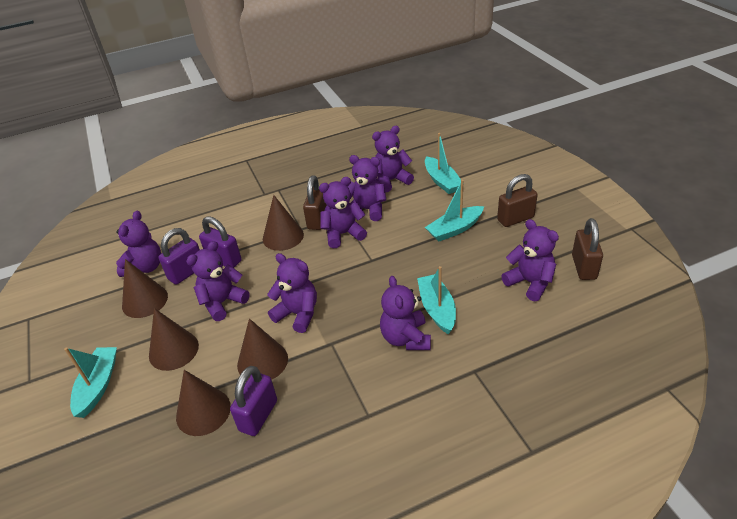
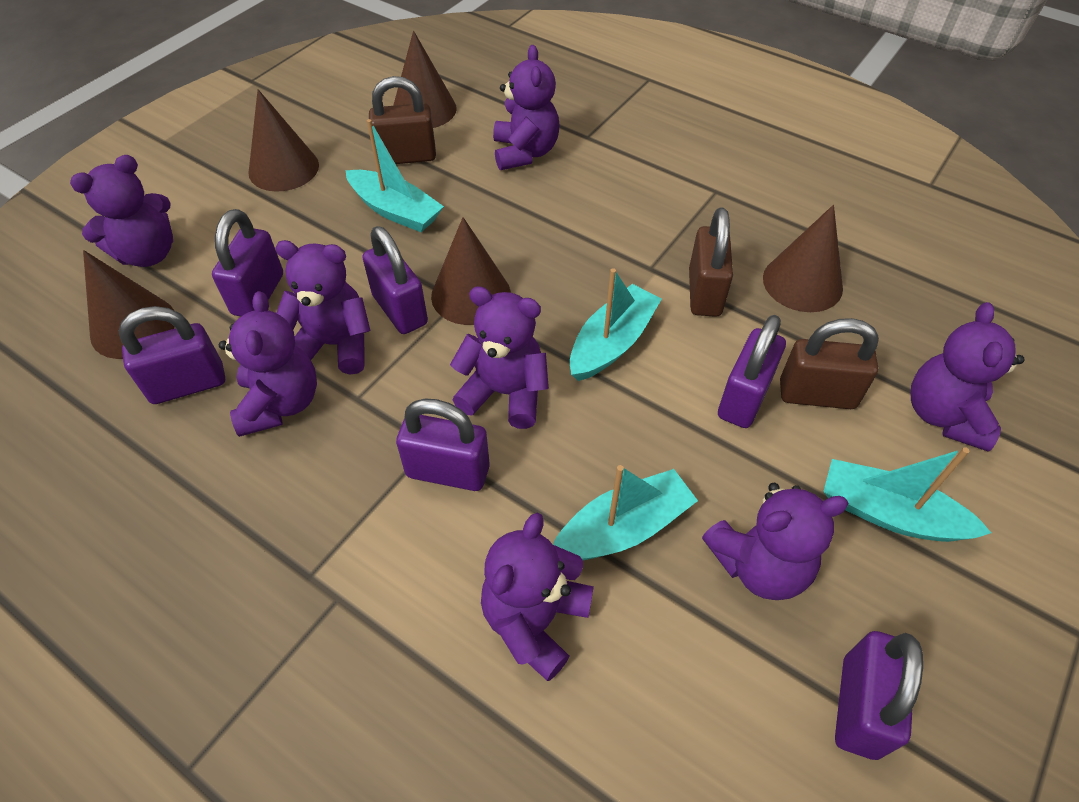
purple padlock: 3 -> 6

